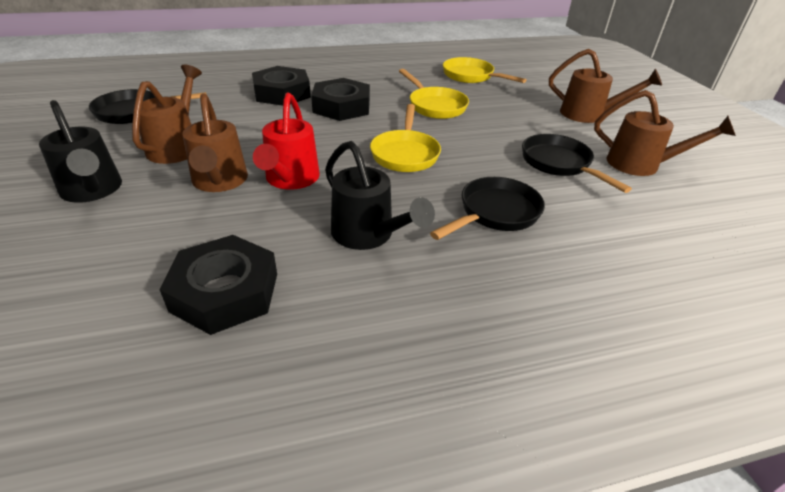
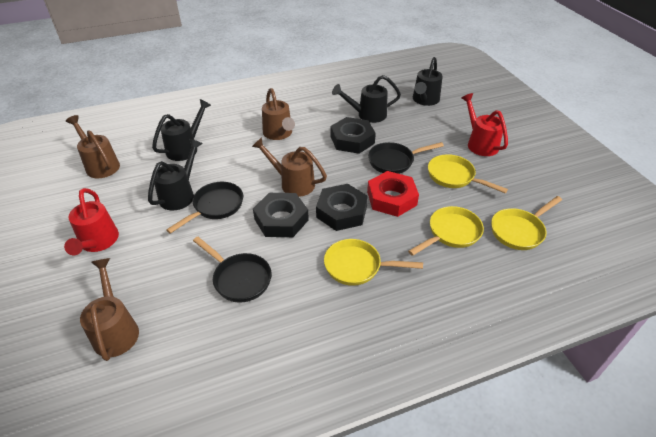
black watering can: 2 -> 4
red nut: 0 -> 1
red watering can: 1 -> 2
yellow pan: 3 -> 4

